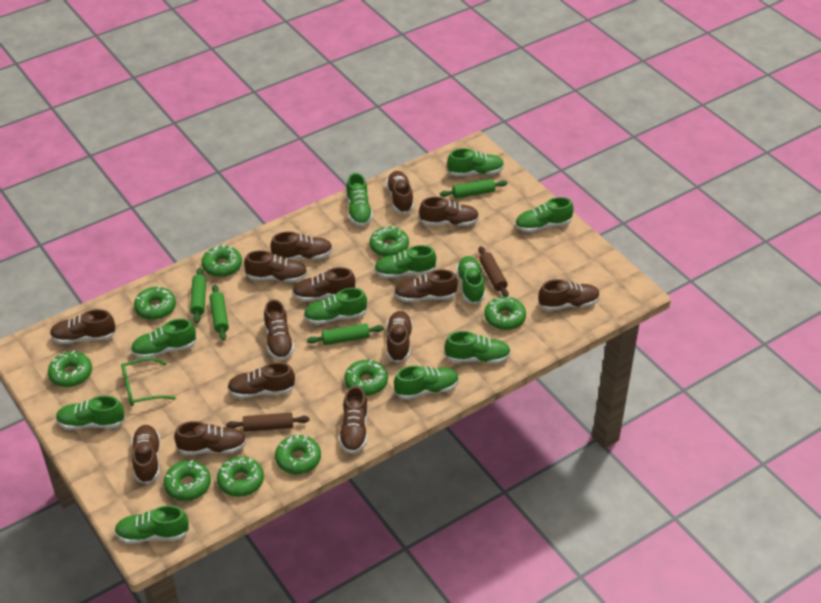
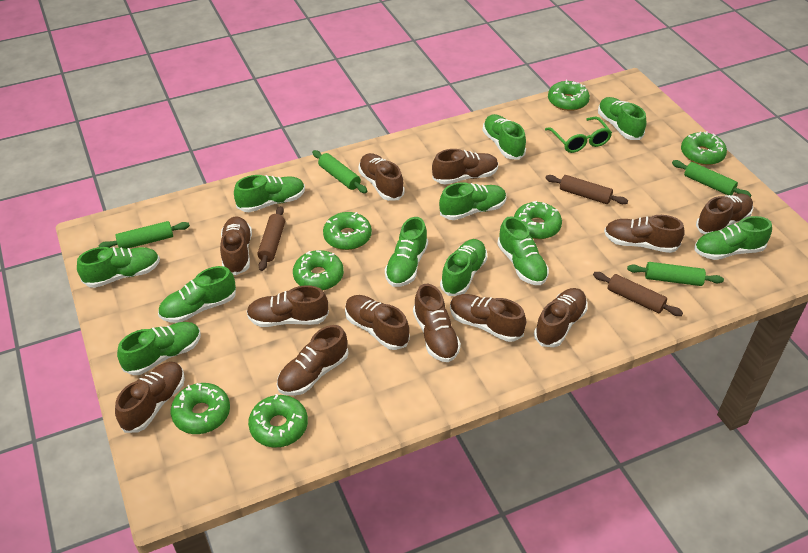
brown rolling pin: 2 -> 3
brown shoe: 14 -> 12
green donut: 9 -> 7

